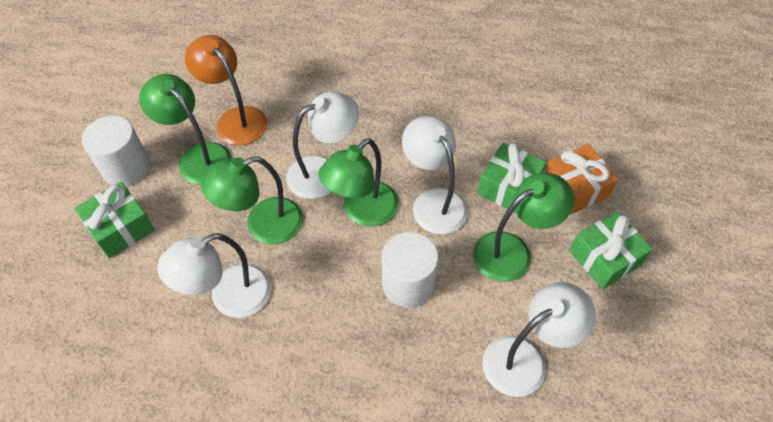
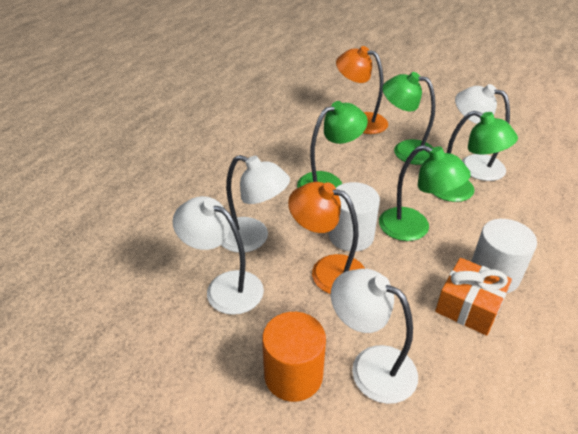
green gift: 3 -> 0
orange cylinder: 0 -> 1
orange lamp: 1 -> 2

